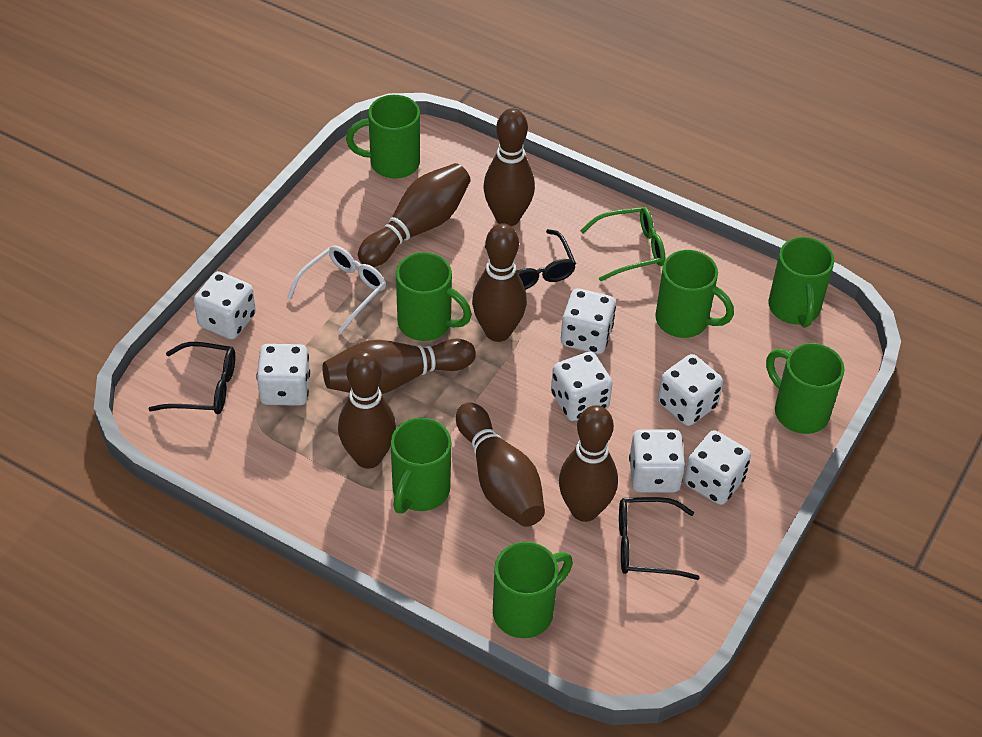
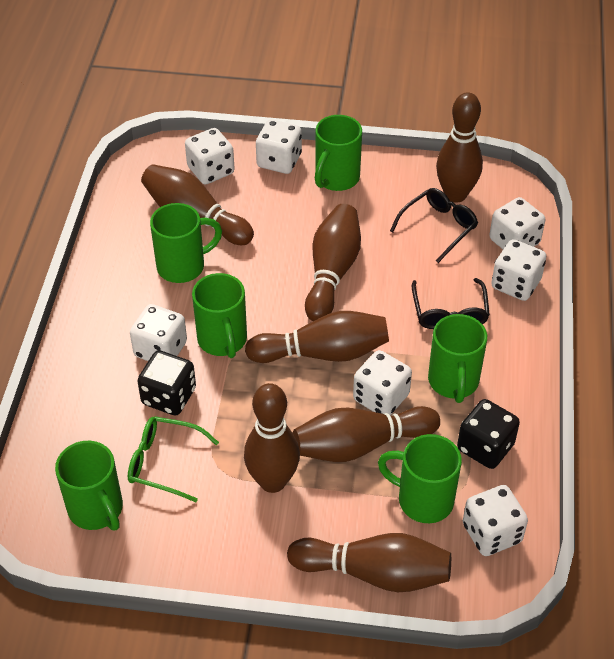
black dice: 0 -> 2
black glasses: 3 -> 2
green mug: 7 -> 6
white glasses: 1 -> 0

